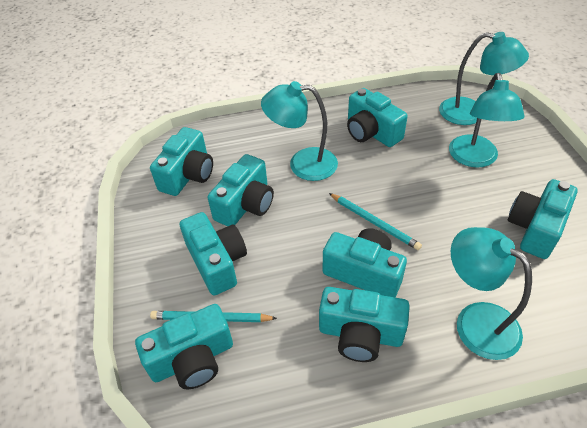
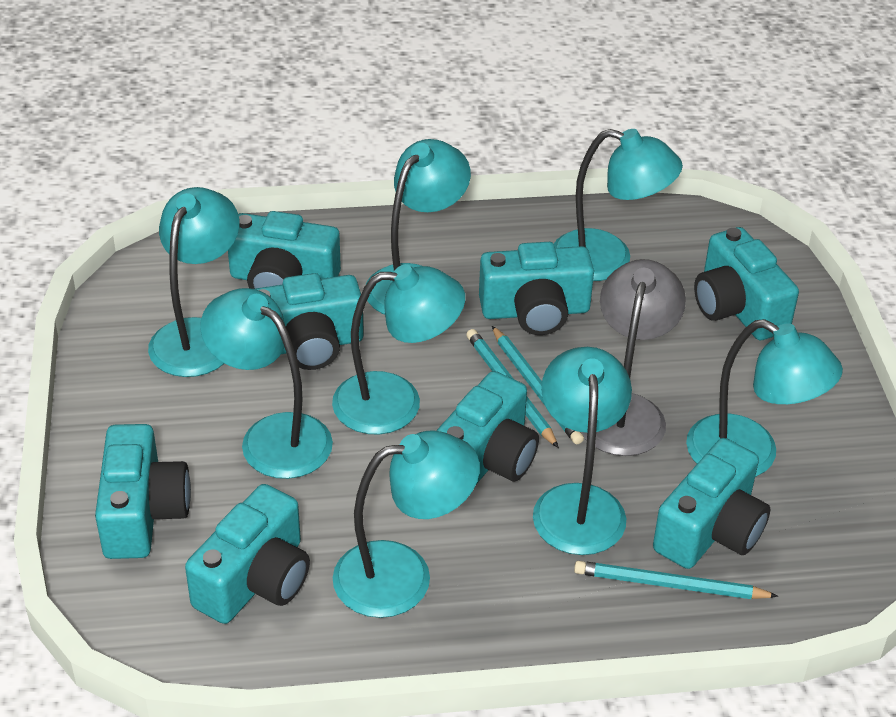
grey lamp: 0 -> 1
turquoise lamp: 4 -> 8
turquoise pencil: 2 -> 3

